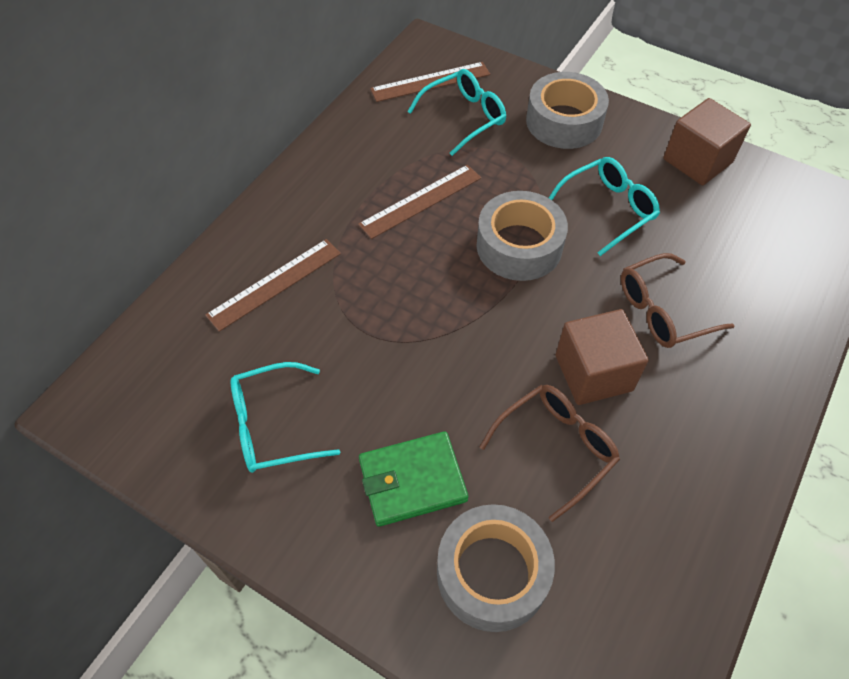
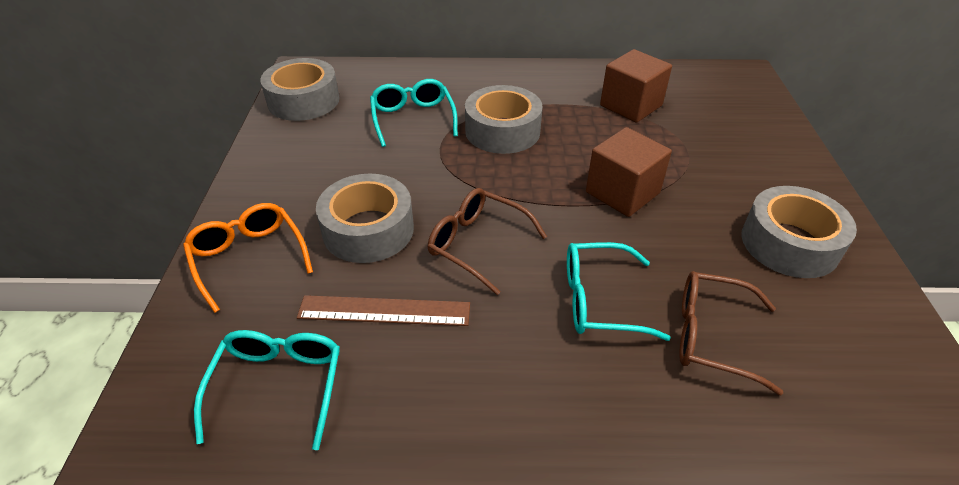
brown ruler: 3 -> 1
green wallet: 1 -> 0
grey tape: 3 -> 4
orange glasses: 0 -> 1

